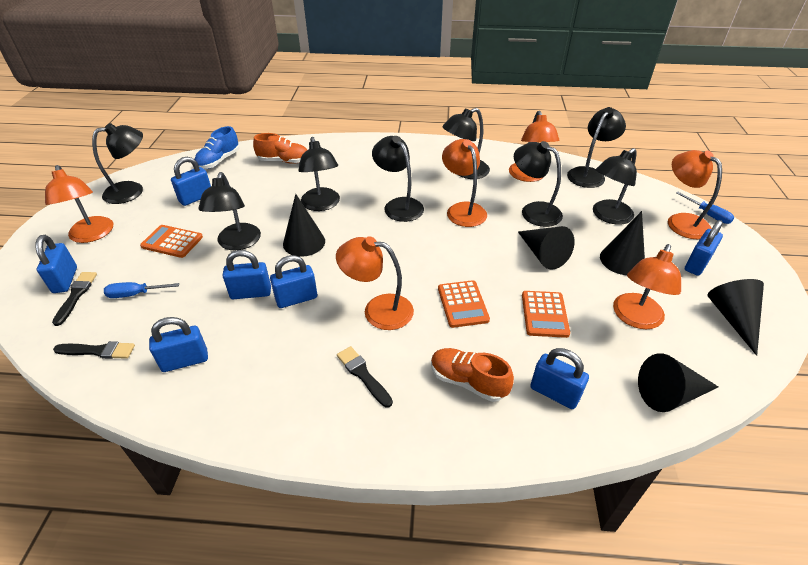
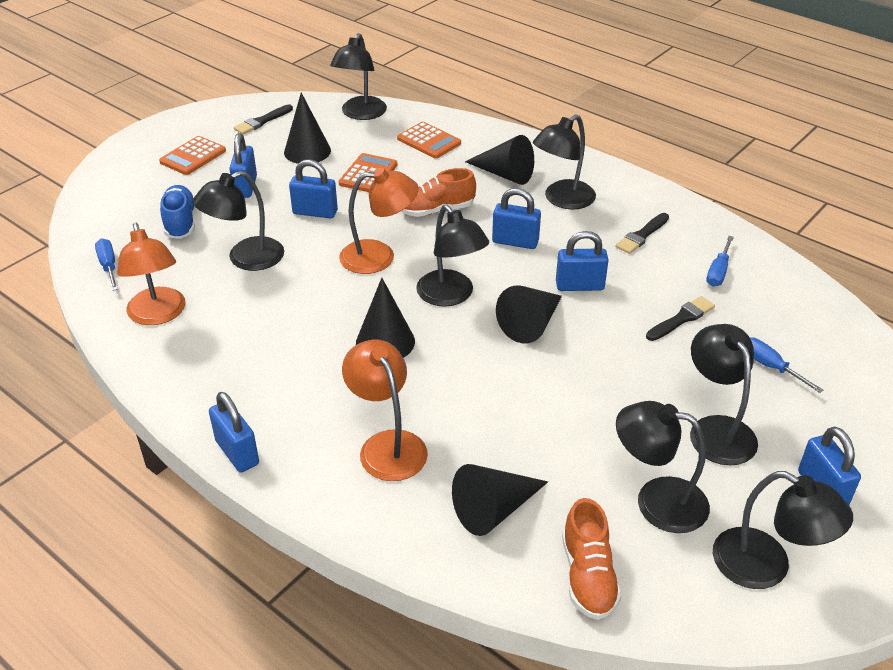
black lamp: 8 -> 7
blue padlock: 7 -> 6
blue screwdriver: 2 -> 3
orange lamp: 6 -> 3

